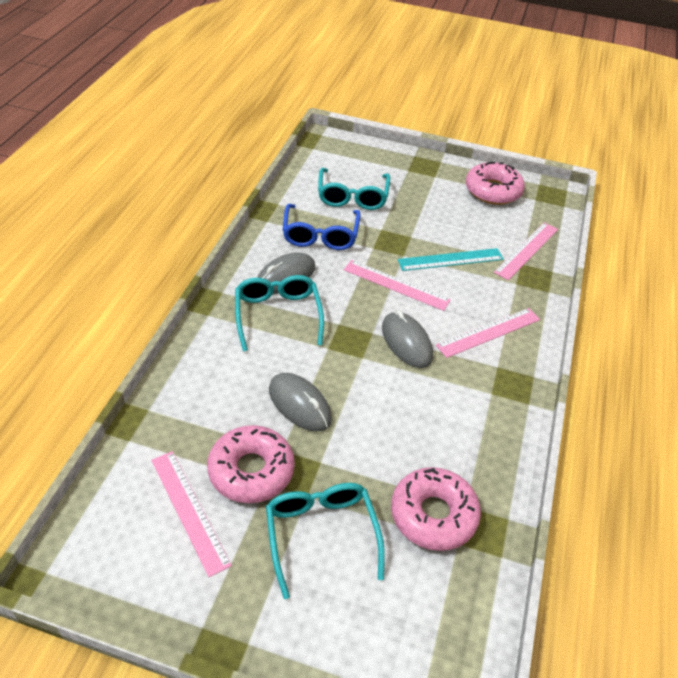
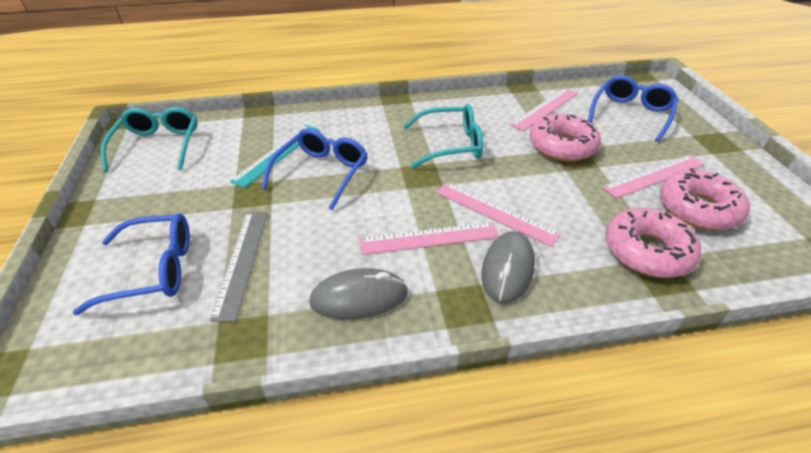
blue glasses: 1 -> 3
grey mouse: 3 -> 2
grey ruler: 0 -> 1
turquoise glasses: 3 -> 2

